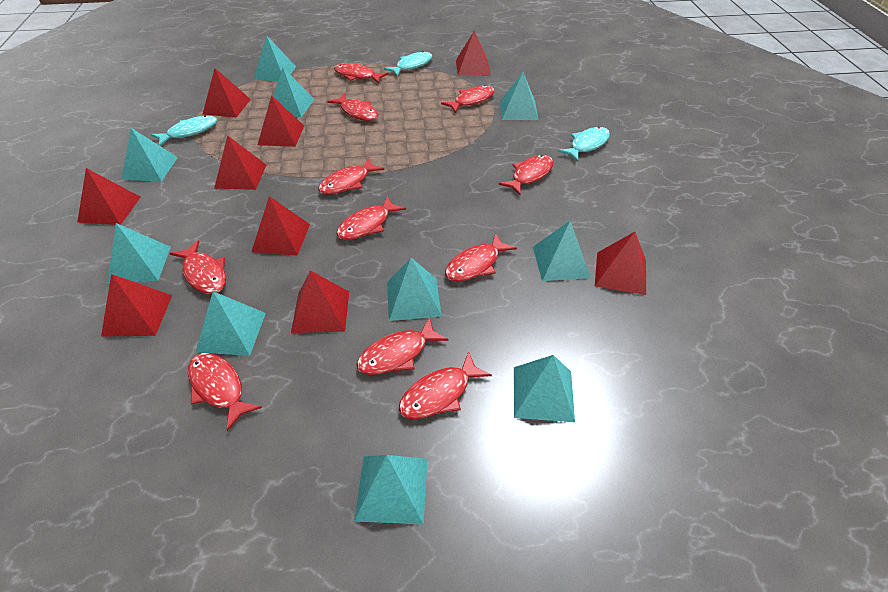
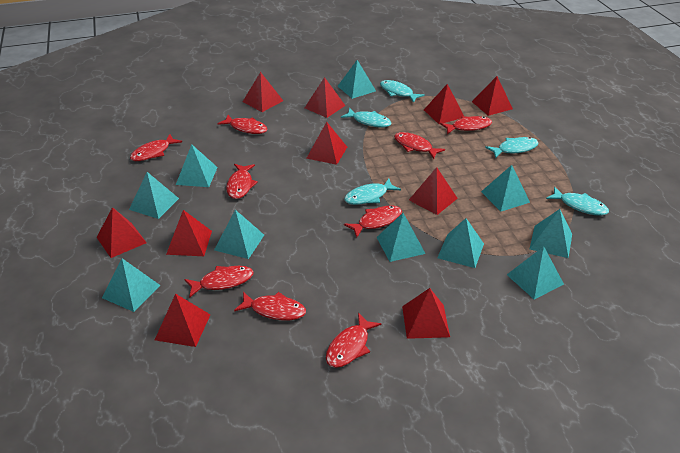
red fish: 11 -> 9
red pyramid: 9 -> 10
turquoise fish: 3 -> 5

